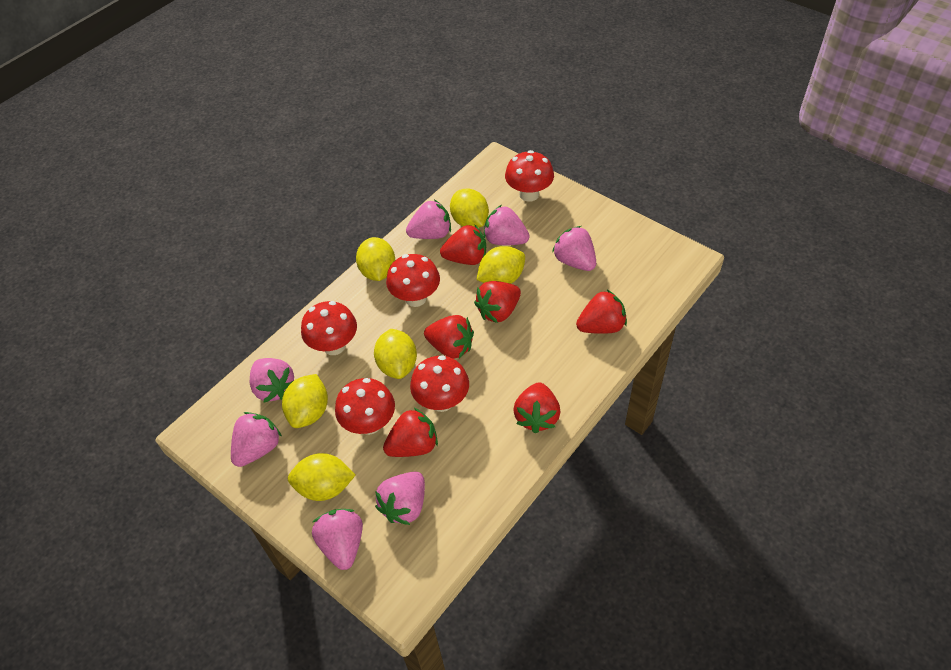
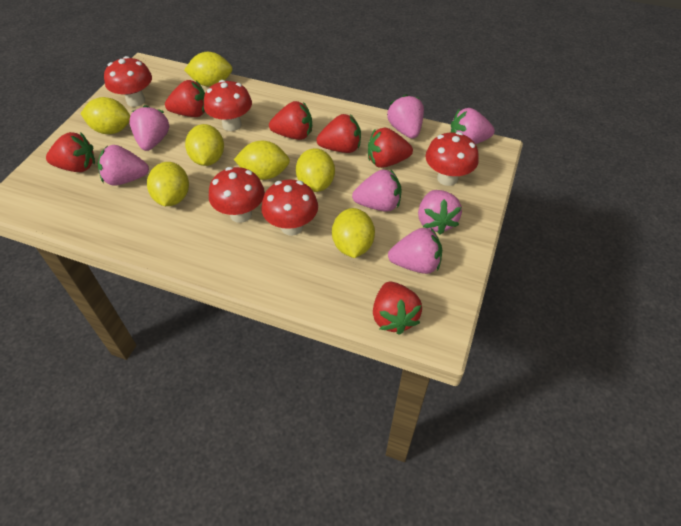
yellow lemon: 6 -> 7

